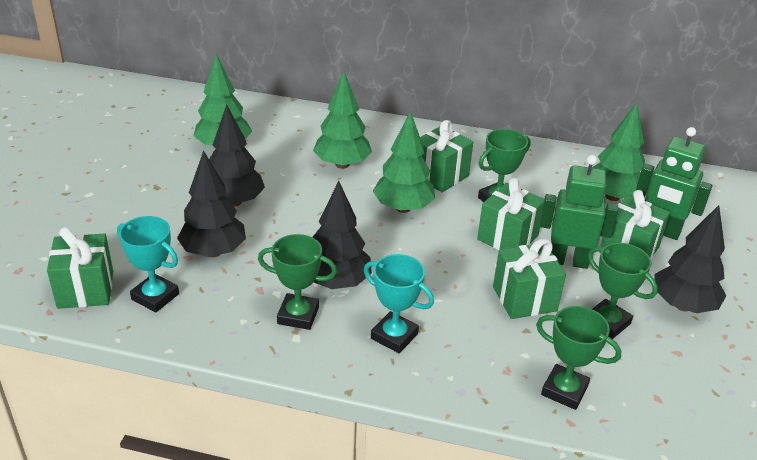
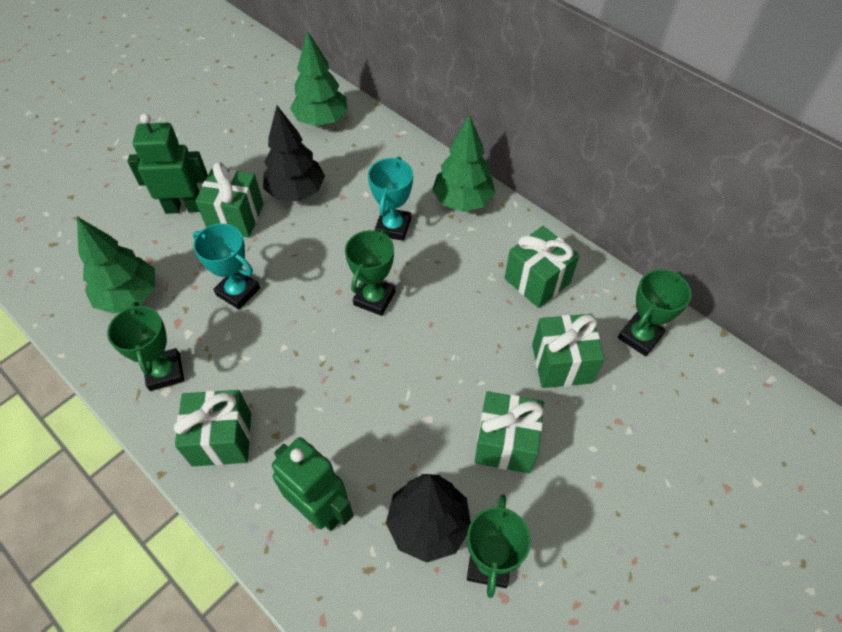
black tree: 4 -> 2
green tree: 4 -> 3

